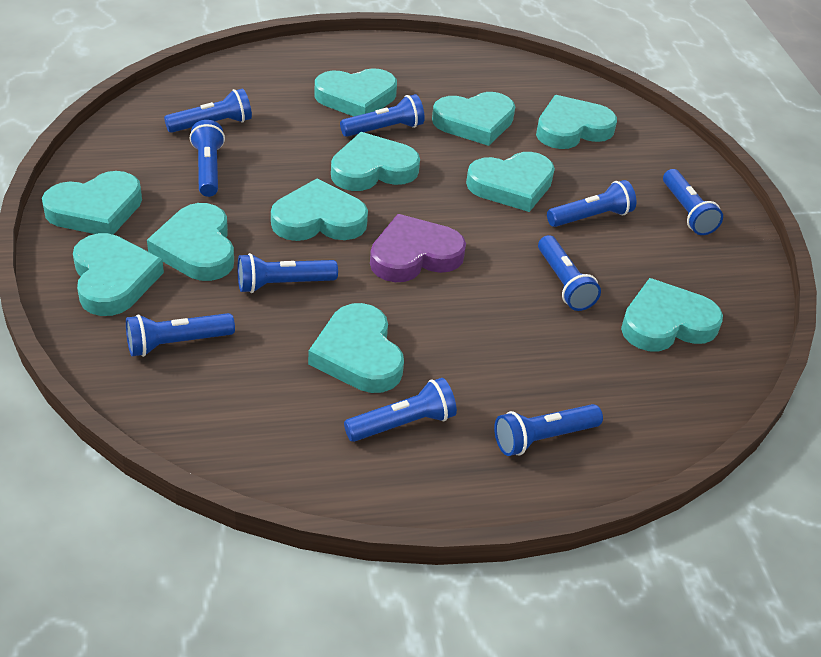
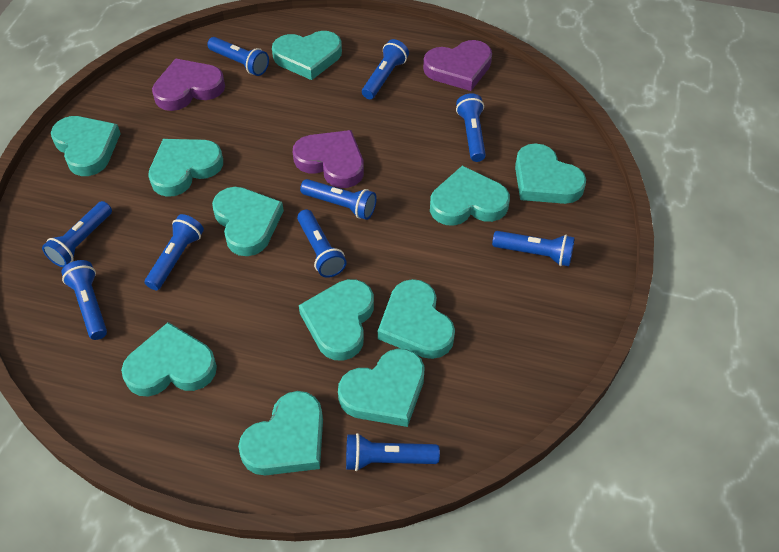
purple heart: 1 -> 3

